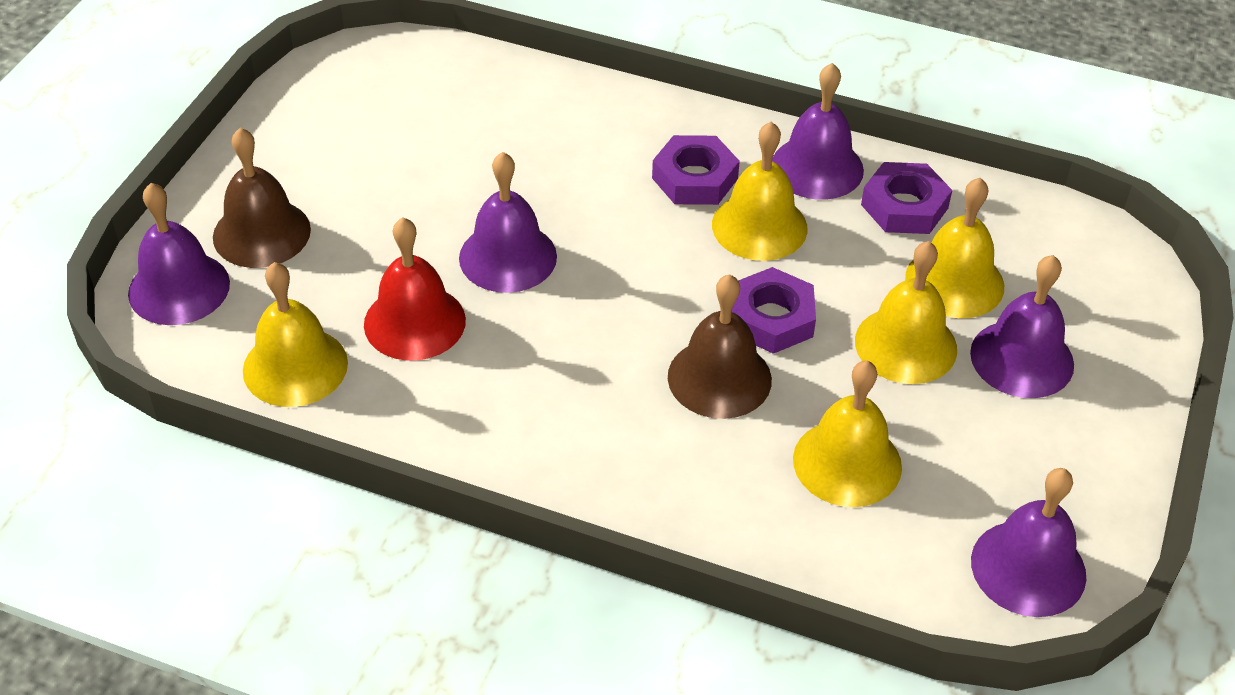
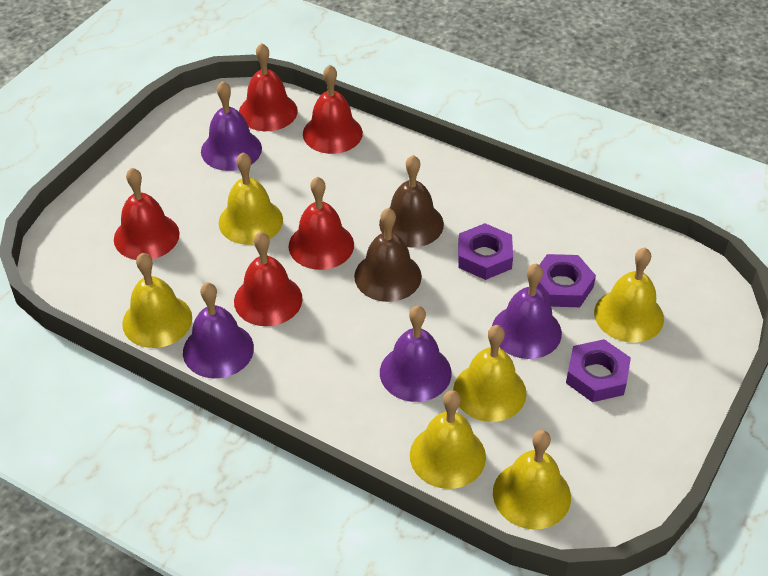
purple bell: 5 -> 4
red bell: 1 -> 5
yellow bell: 5 -> 6

